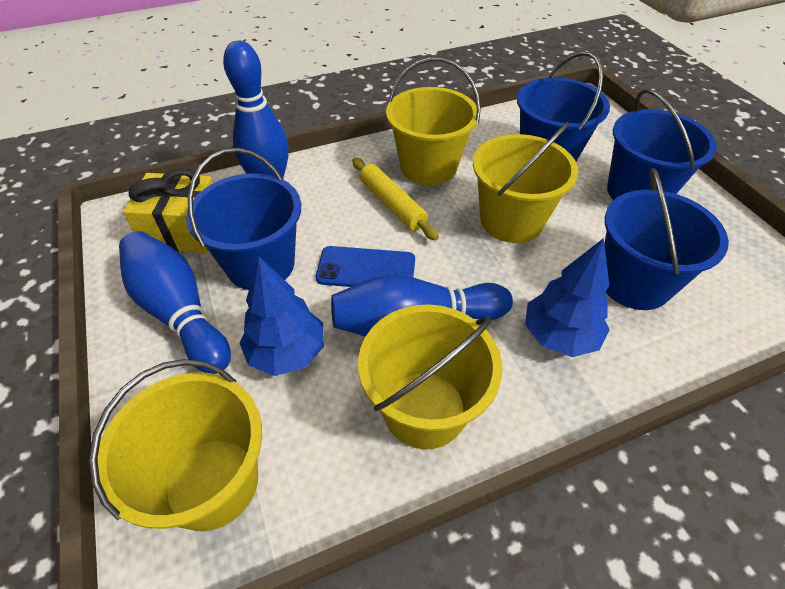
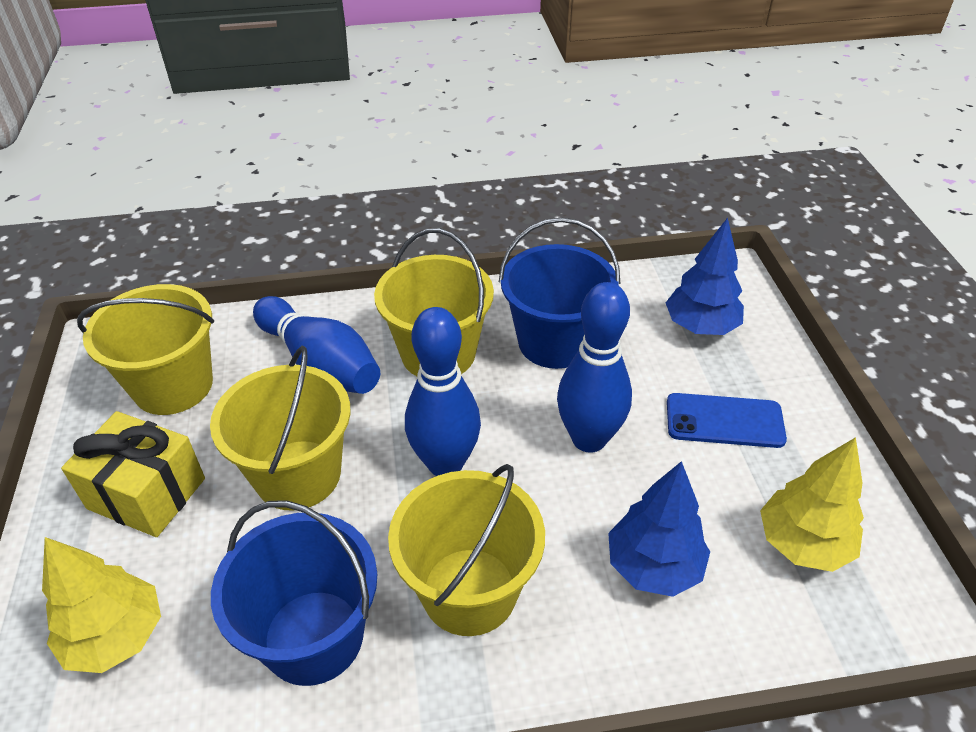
blue bucket: 4 -> 2
yellow rolling pin: 1 -> 0
yellow tree: 0 -> 2

